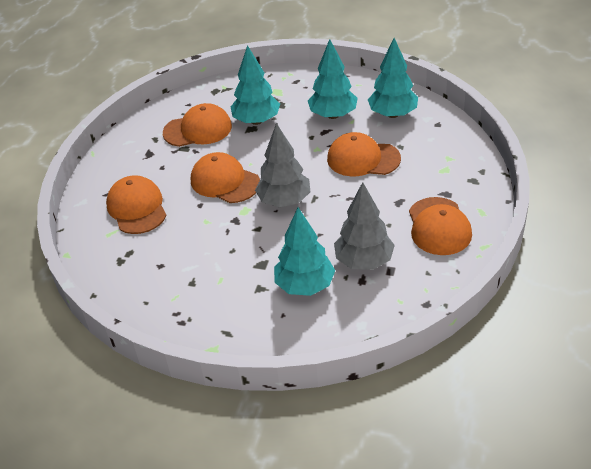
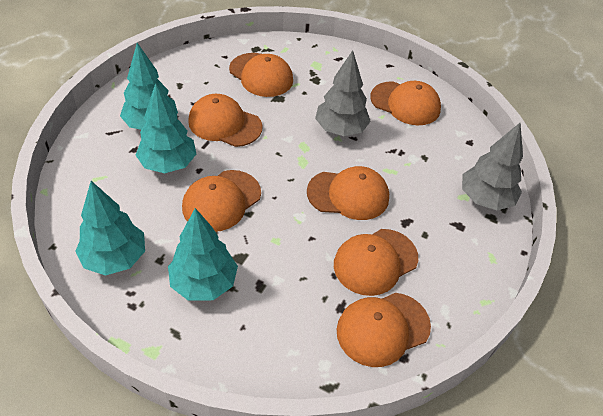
orange cap: 5 -> 7

